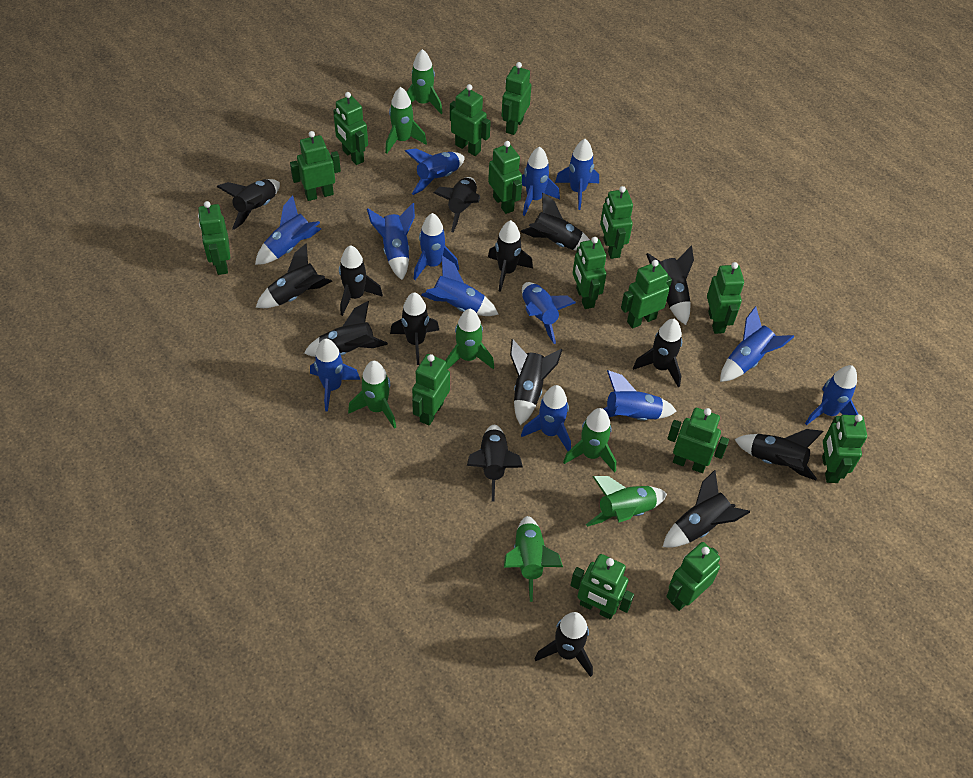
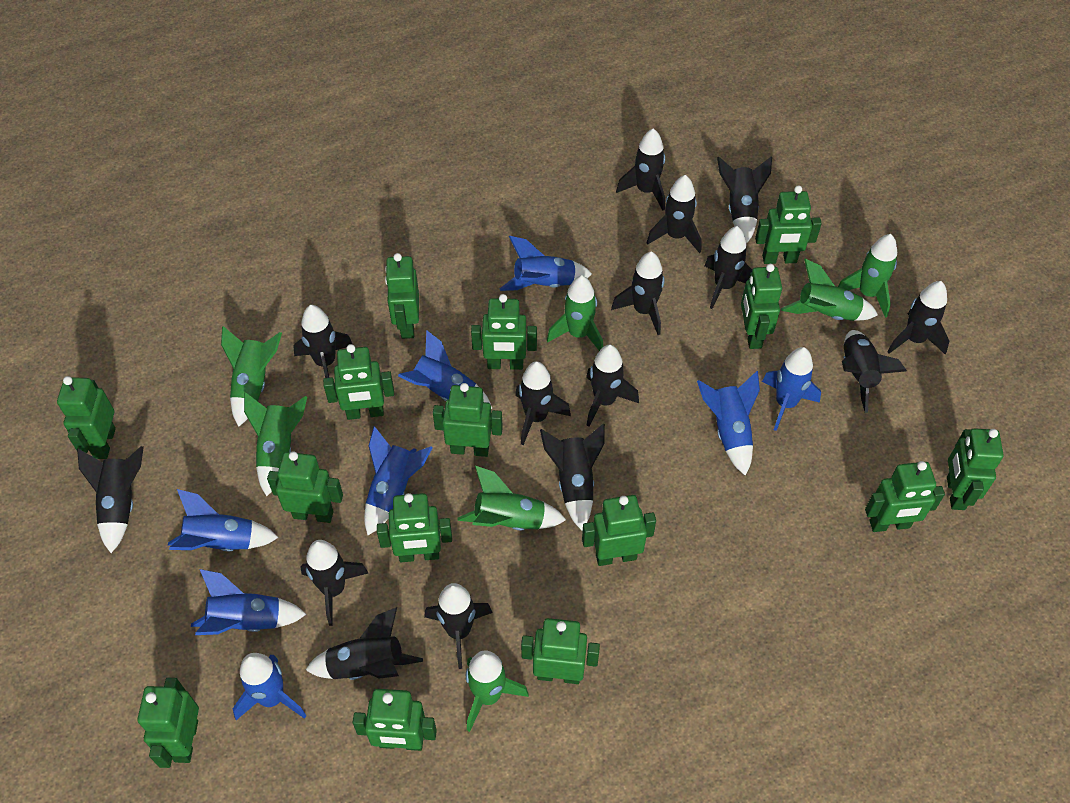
blue rocket: 13 -> 8

